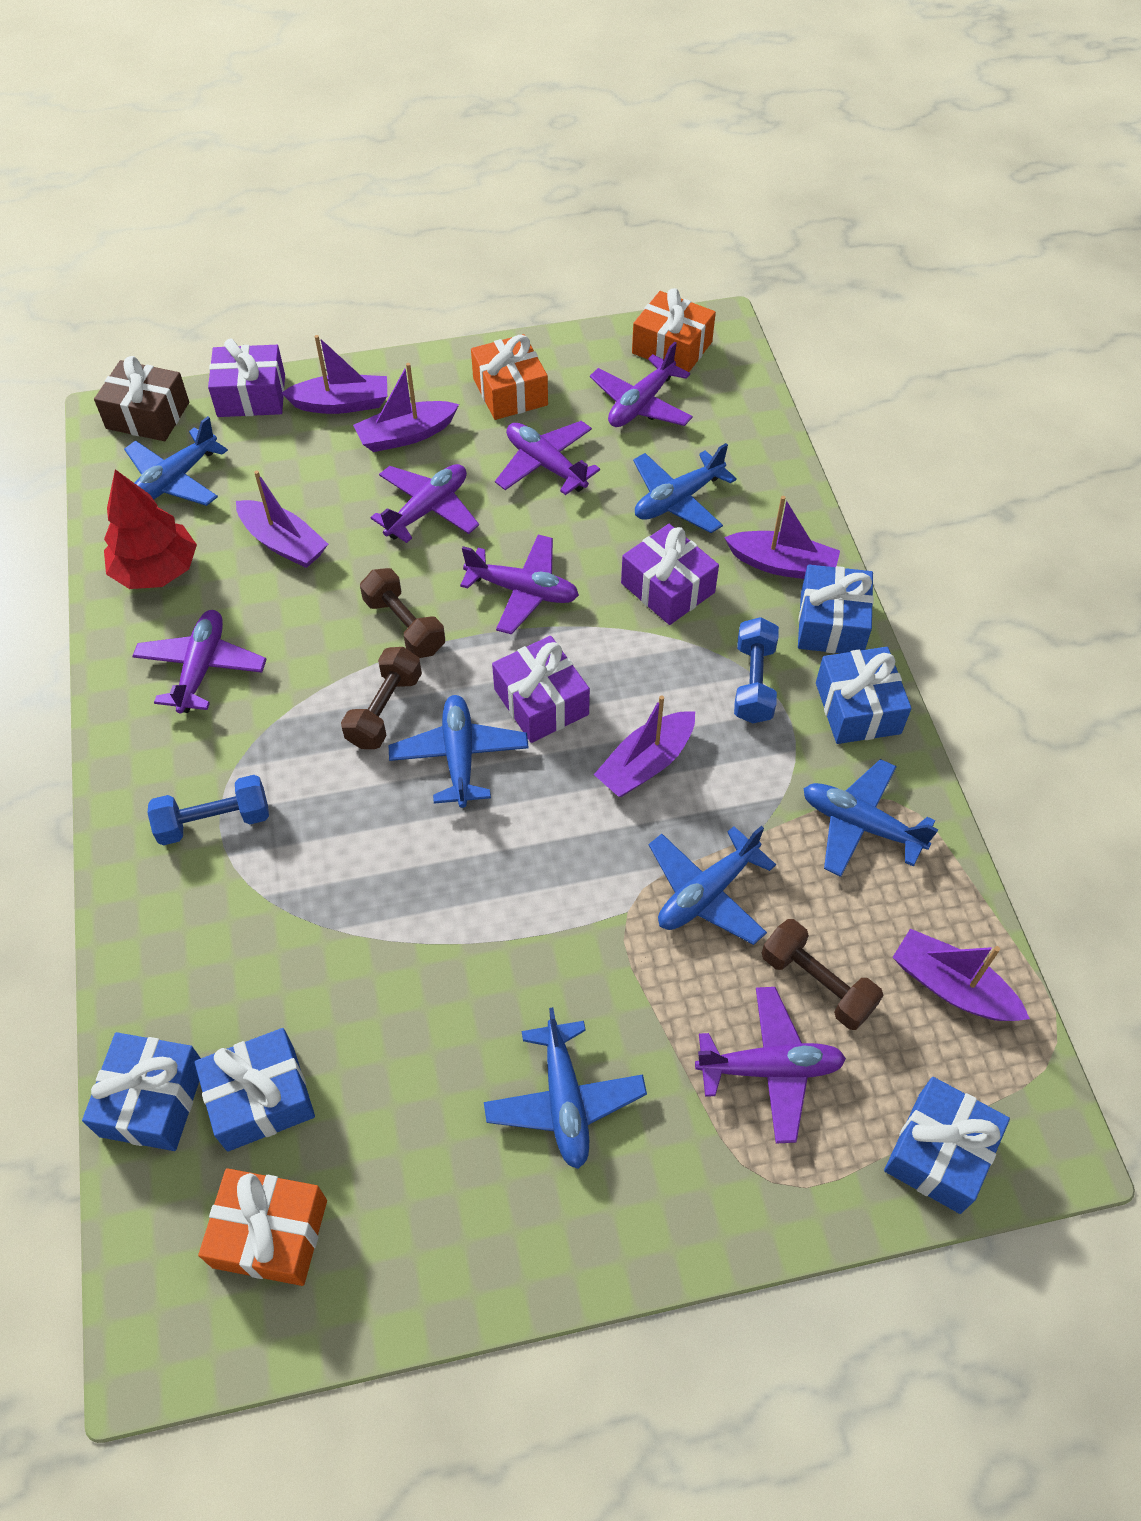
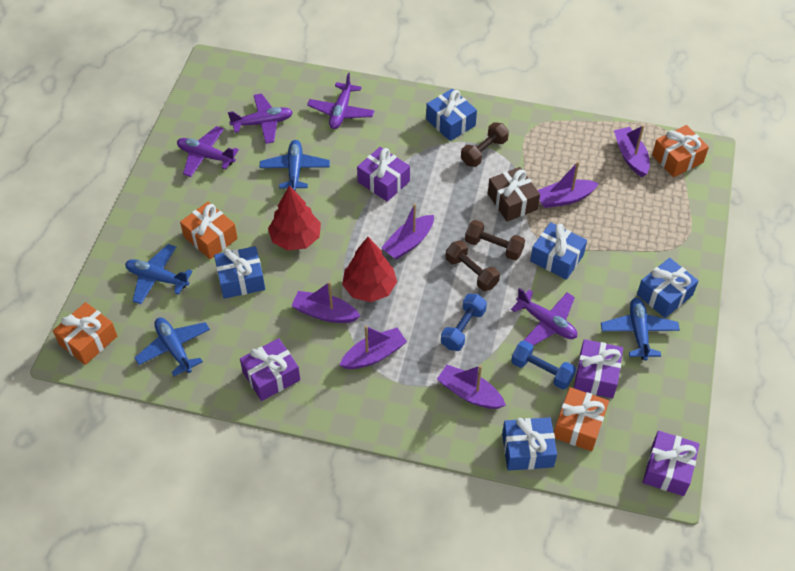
blue plane: 6 -> 4
orange gift: 3 -> 4
purple gift: 3 -> 4
purple plane: 6 -> 4
red tree: 1 -> 2

